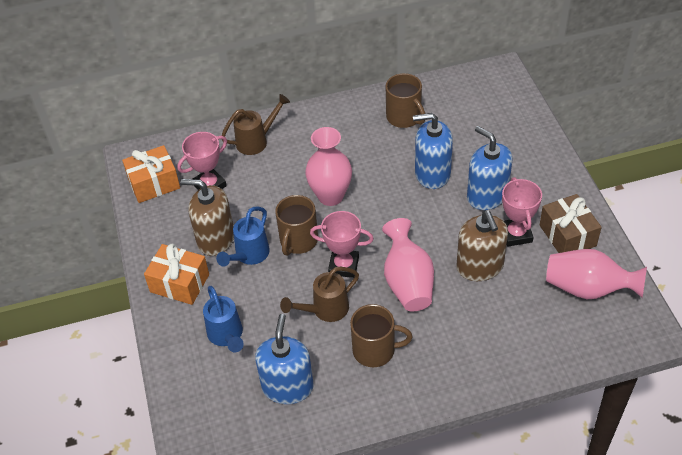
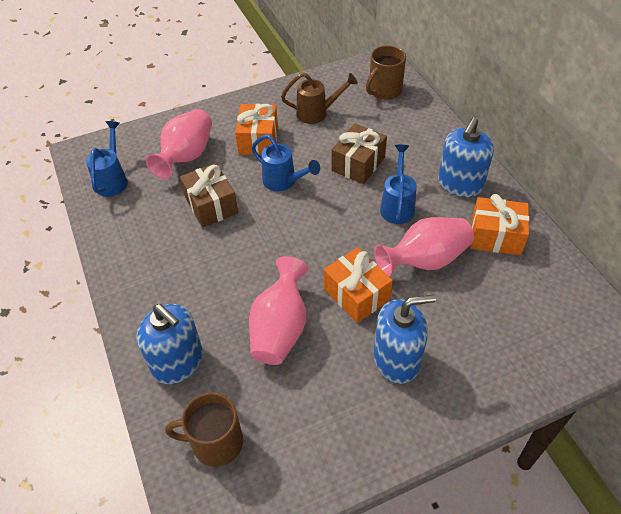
blue watering can: 2 -> 3
brown gift: 1 -> 2
brown mug: 3 -> 2
brown soap dispenser: 2 -> 0
brown watering can: 2 -> 1
orange gift: 2 -> 3
pink trophy: 3 -> 0

